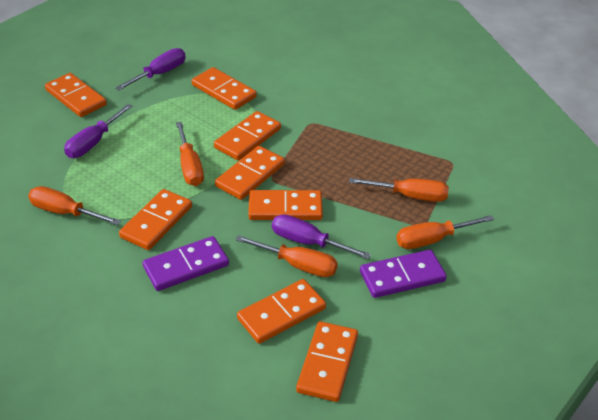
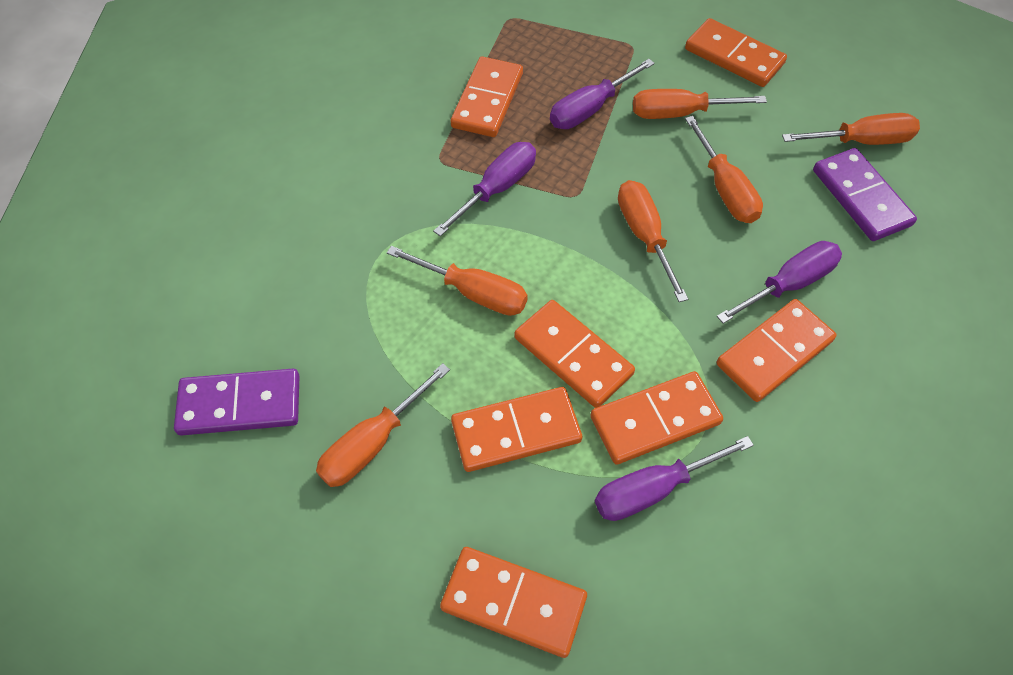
orange domino: 8 -> 7
orange screwdriver: 5 -> 6
purple screwdriver: 3 -> 4

